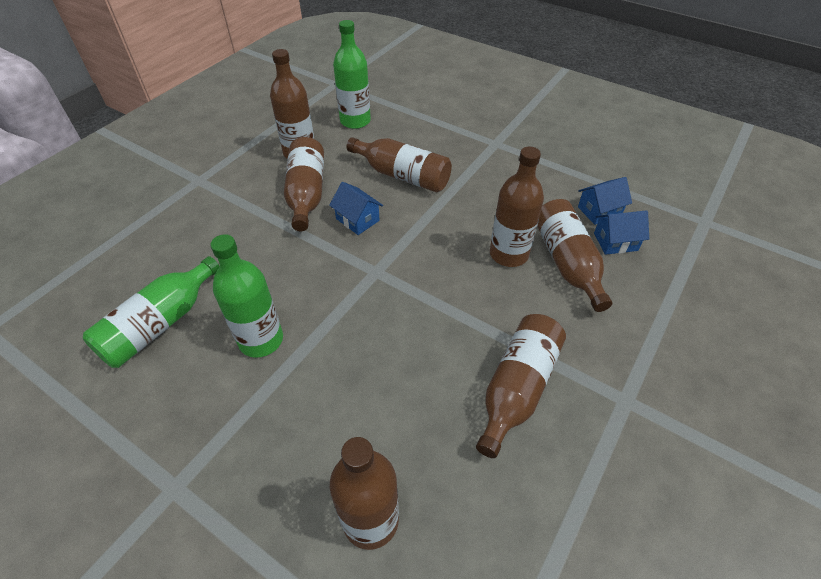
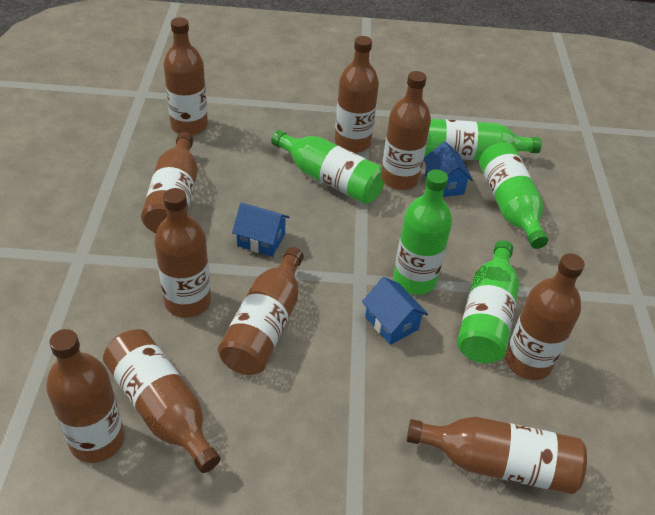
brown bottle: 7 -> 10
green bottle: 3 -> 5

